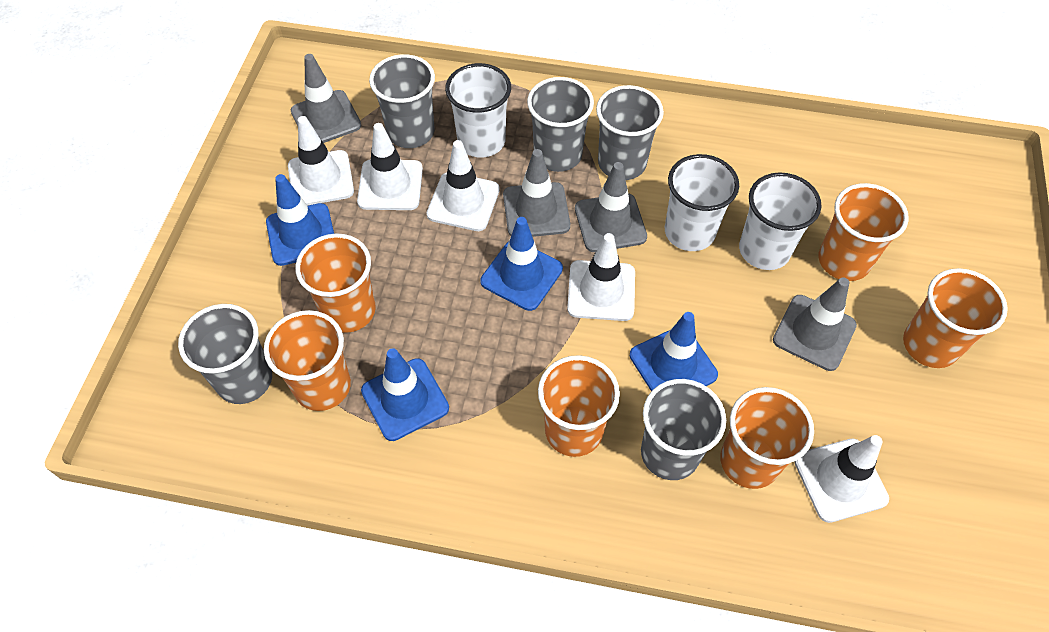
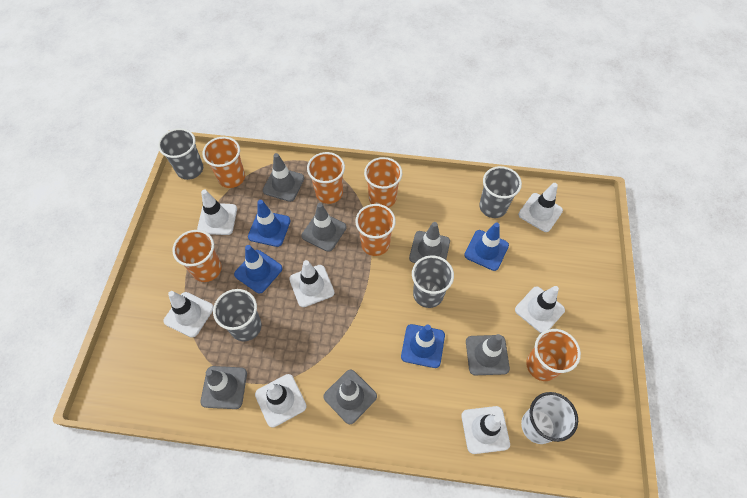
grey cup: 5 -> 4
grey traffic cone: 4 -> 6
white cup: 3 -> 1
white traffic cone: 5 -> 7

